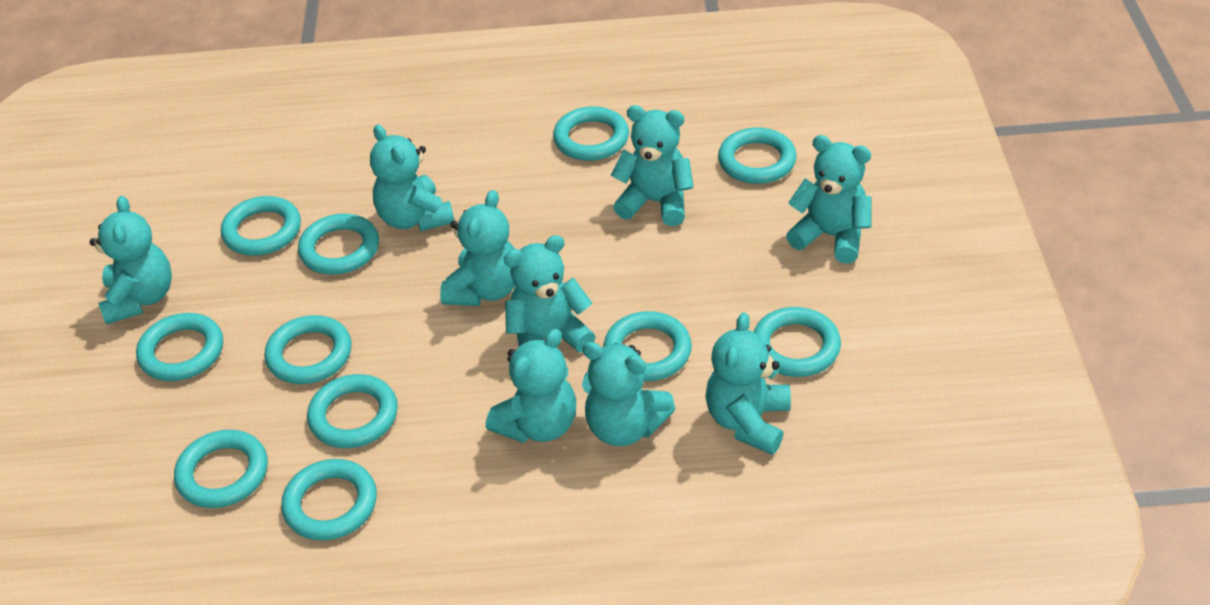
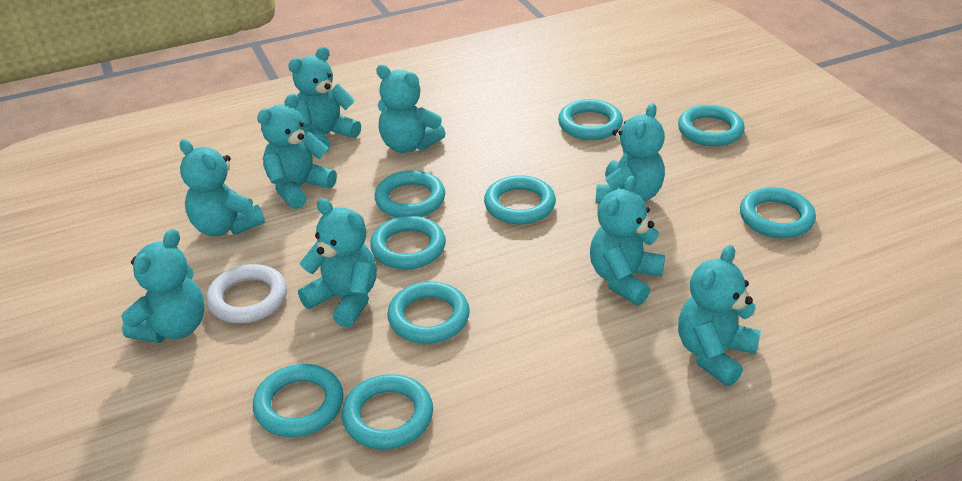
turquoise ring: 11 -> 9
white ring: 0 -> 1

